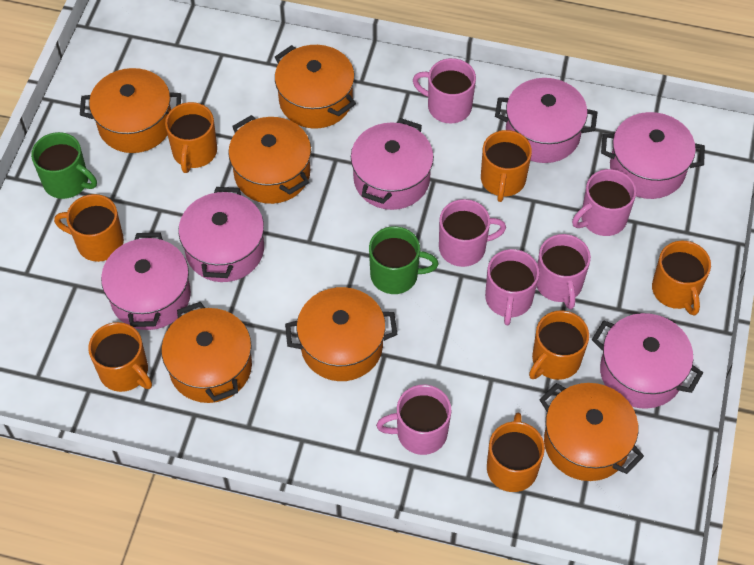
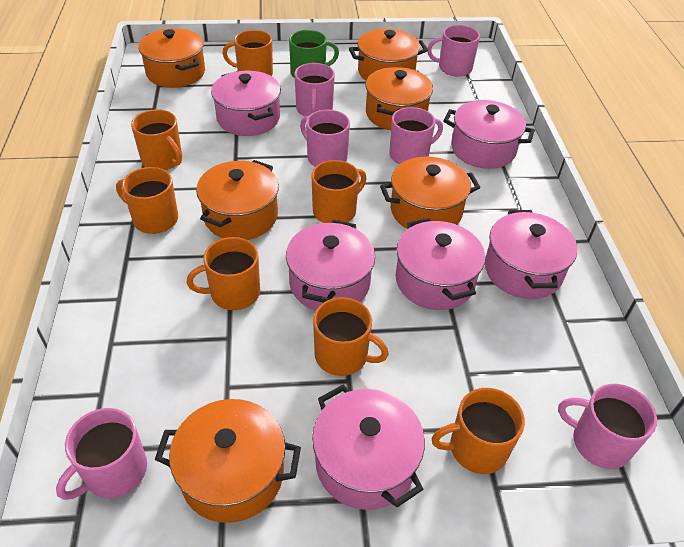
green mug: 2 -> 1

